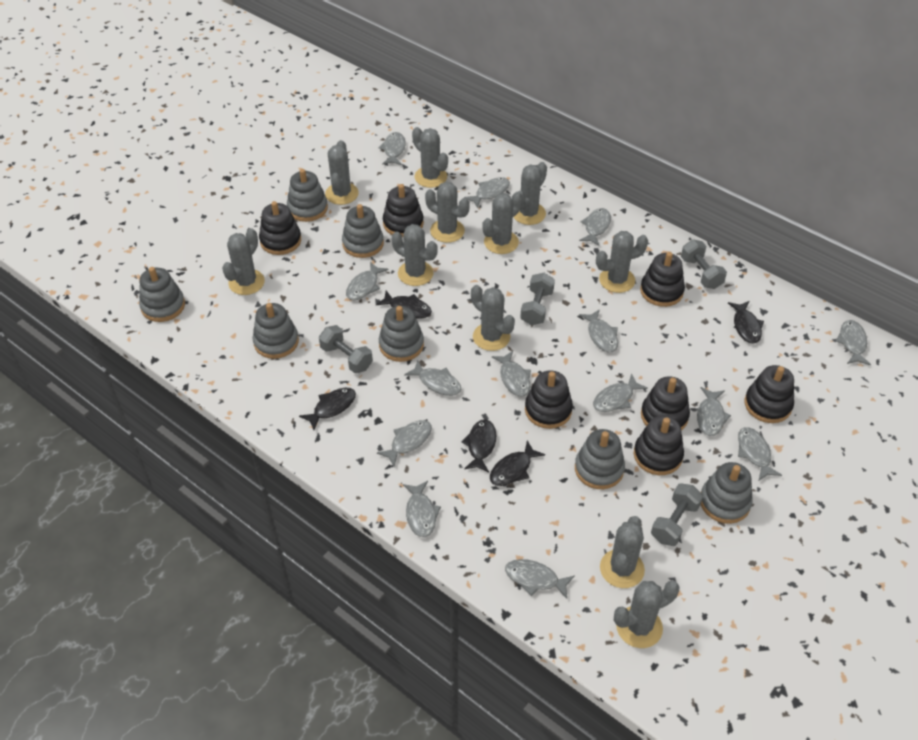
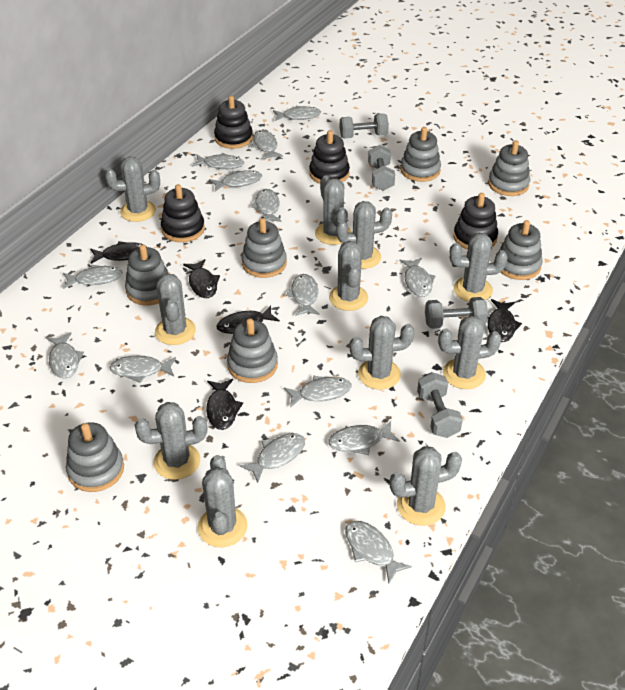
black stacking toy: 7 -> 4

